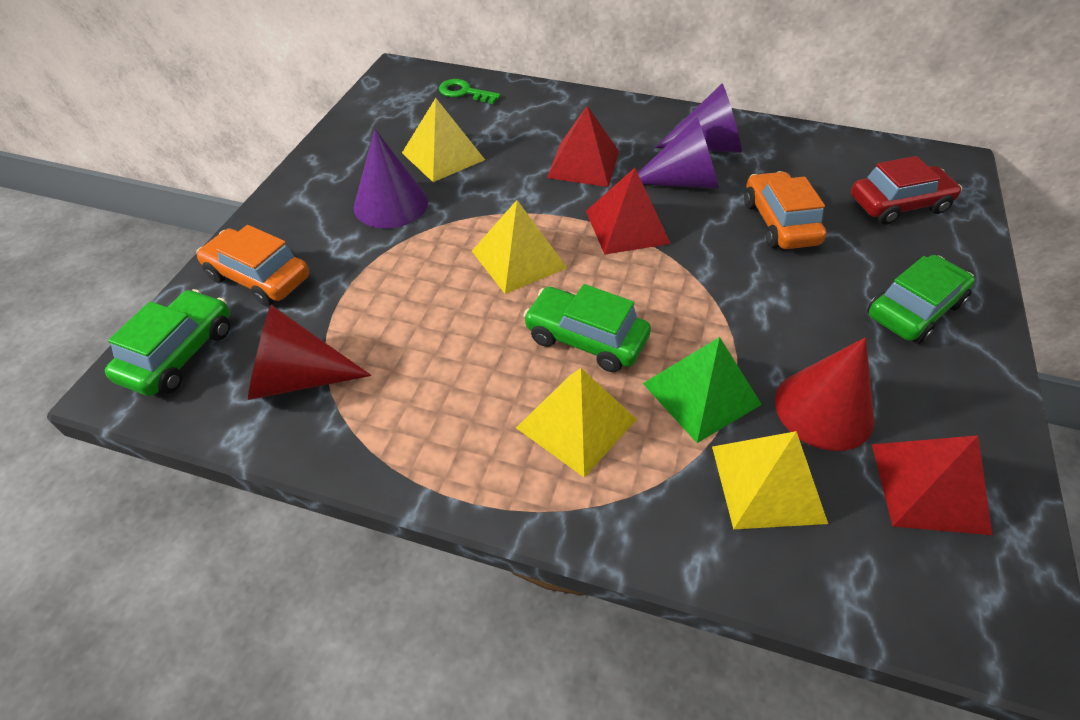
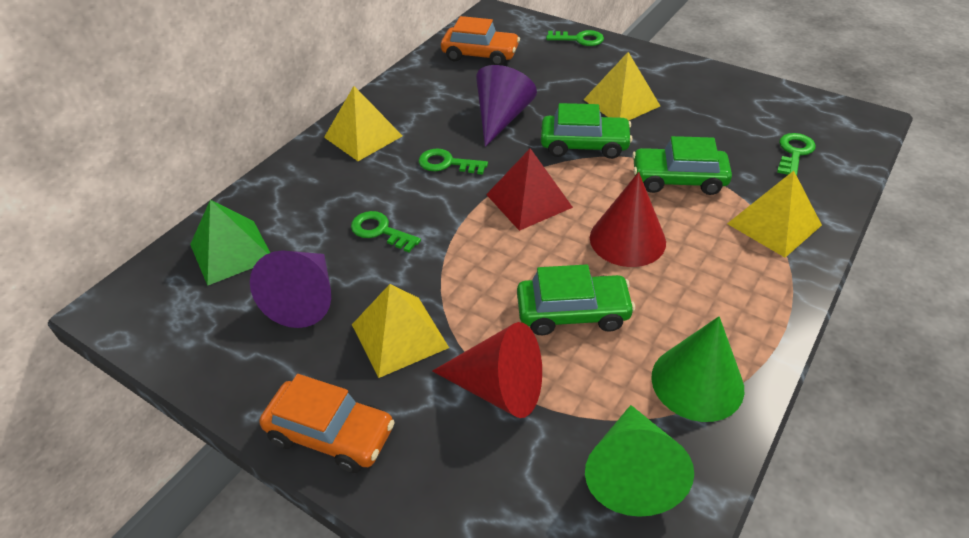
green cone: 0 -> 2
green key: 1 -> 4
purple cone: 3 -> 2
red car: 1 -> 0
red pyramid: 3 -> 1

